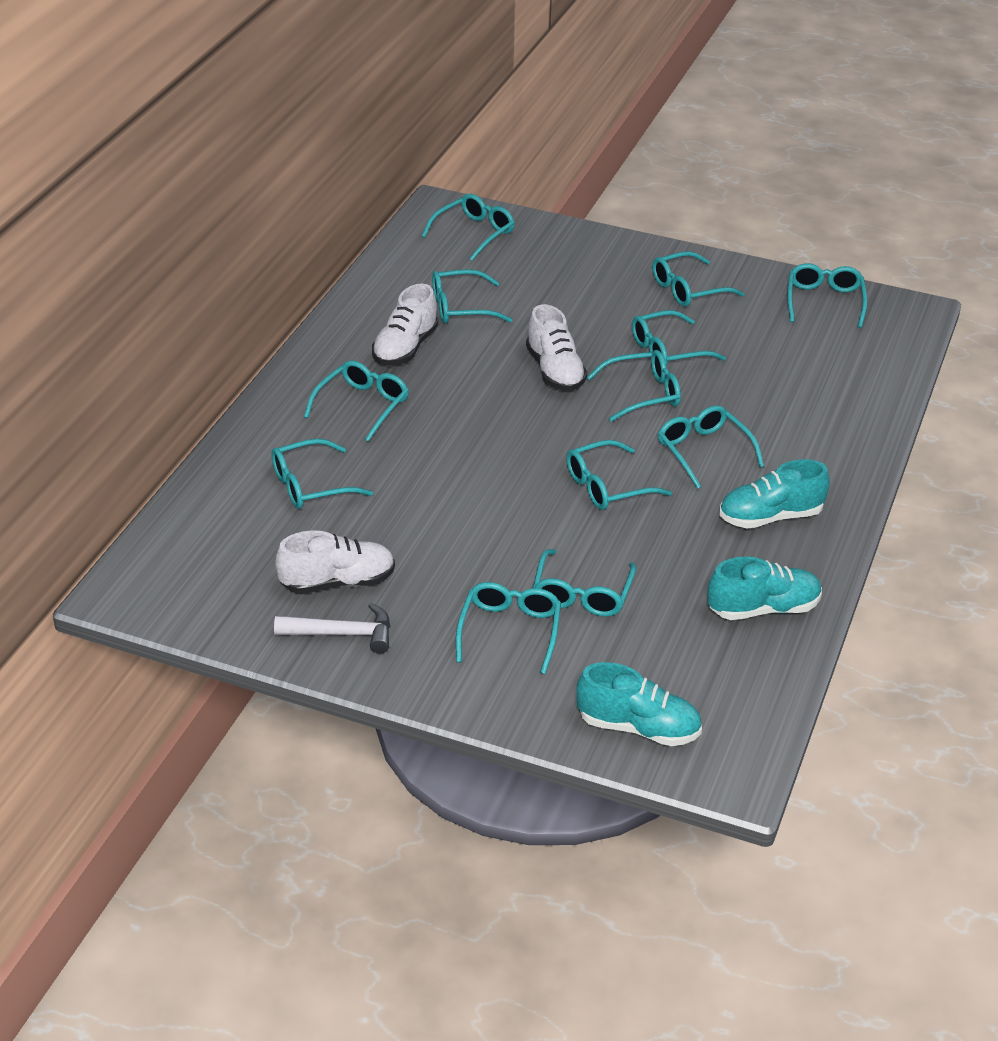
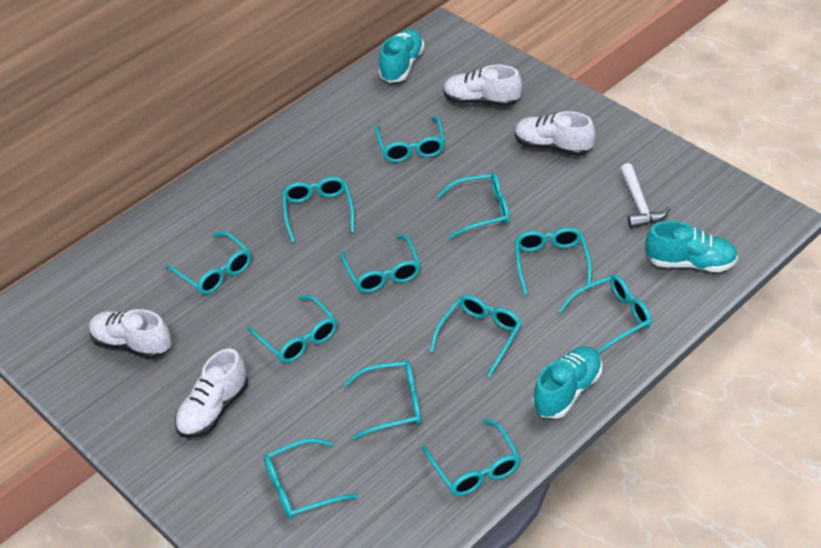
white shoe: 3 -> 4

